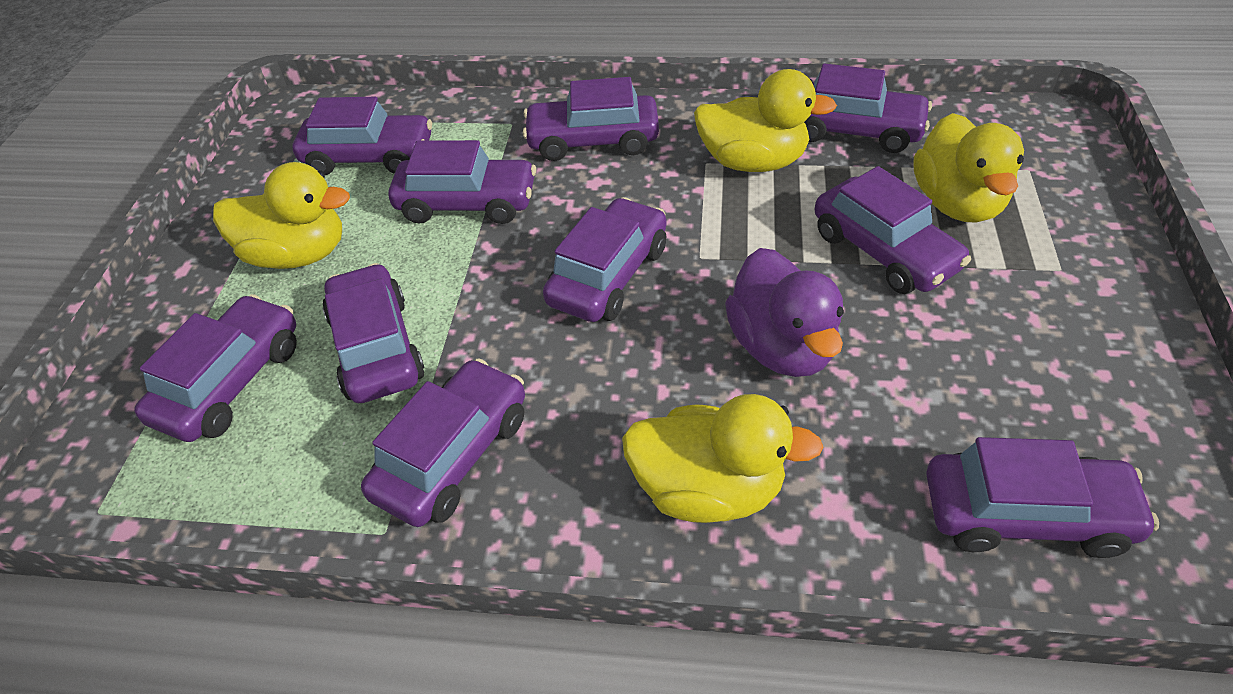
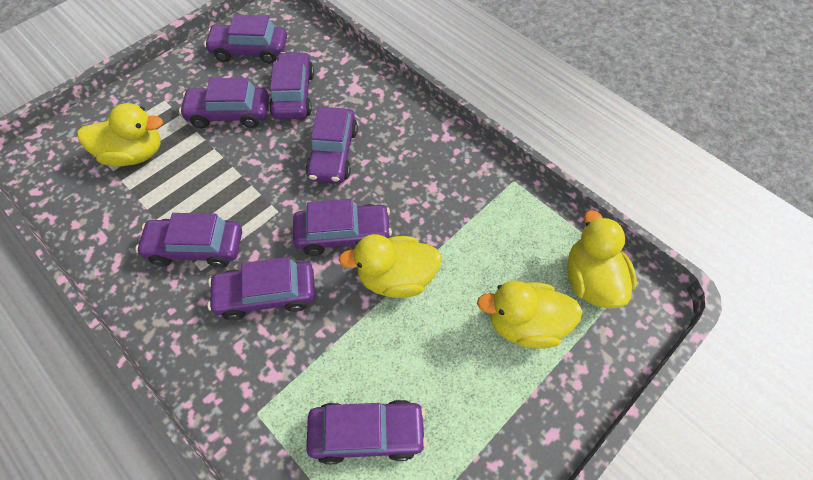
purple car: 10 -> 8
purple duck: 1 -> 0

